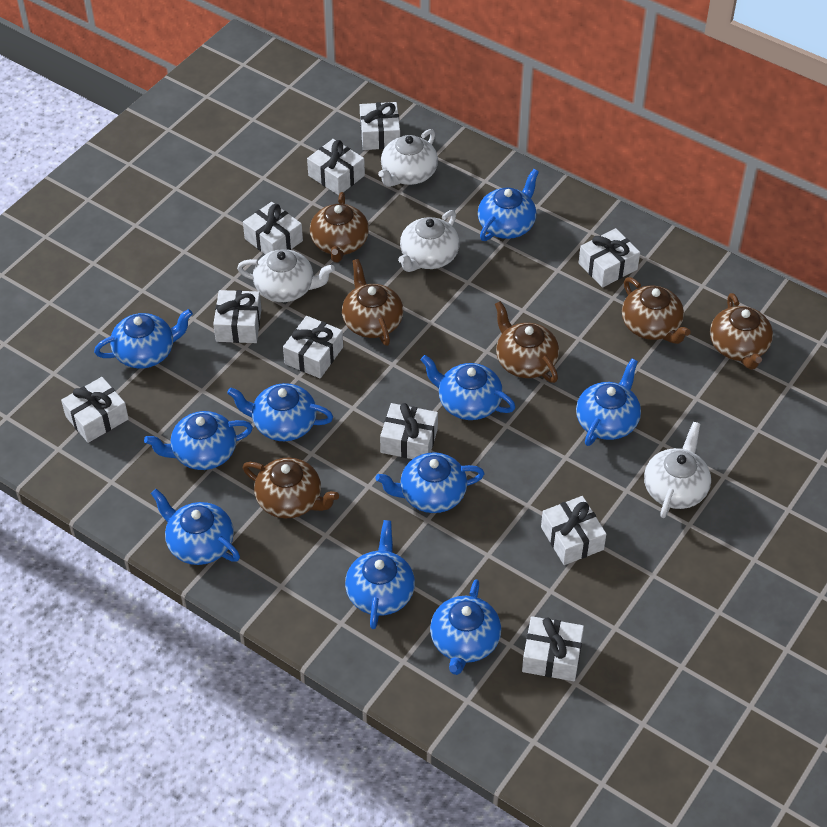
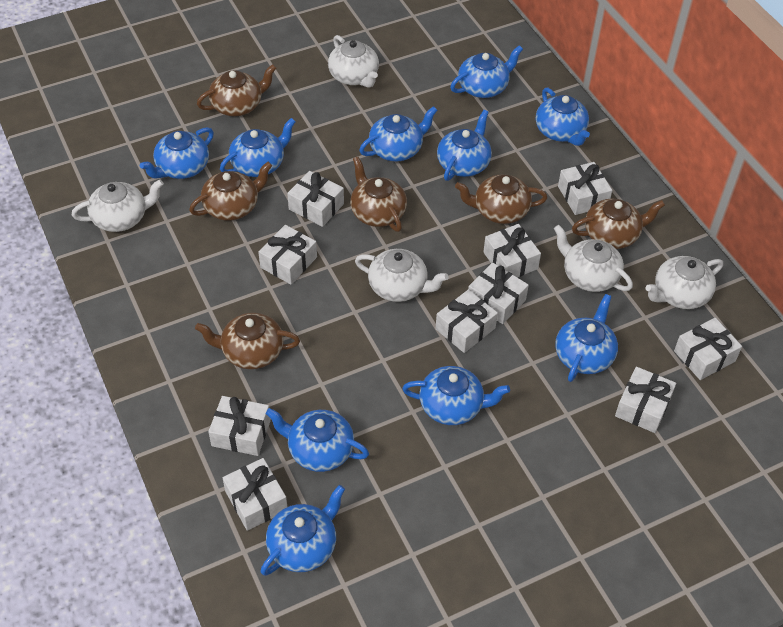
white teapot: 4 -> 5

